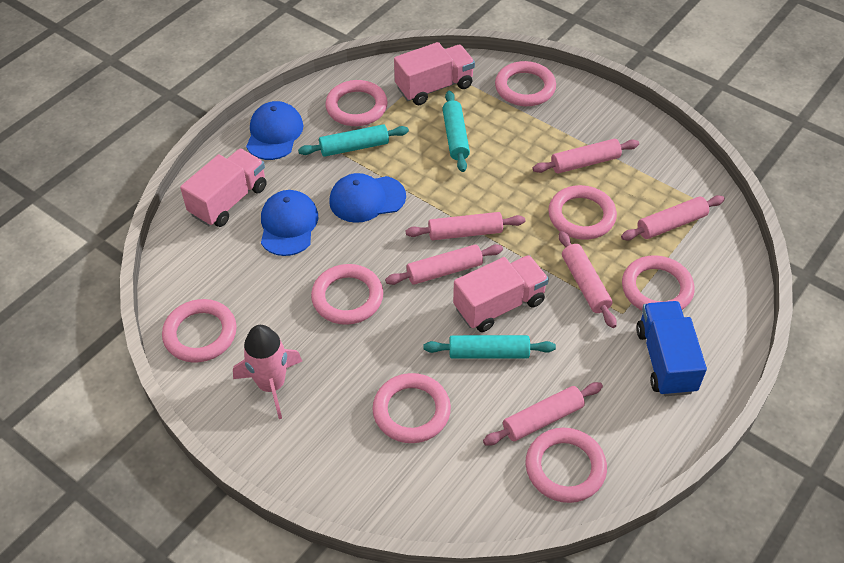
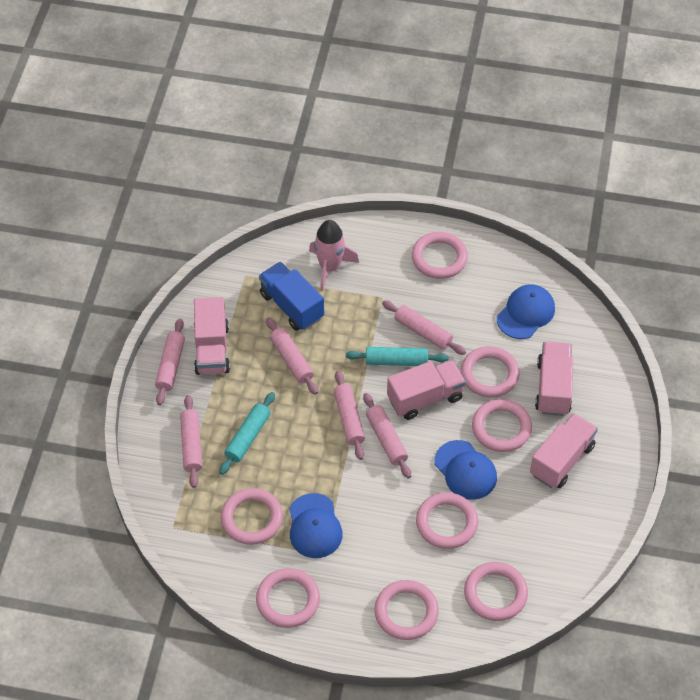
pink truck: 3 -> 4
turquoise rolling pin: 3 -> 2

